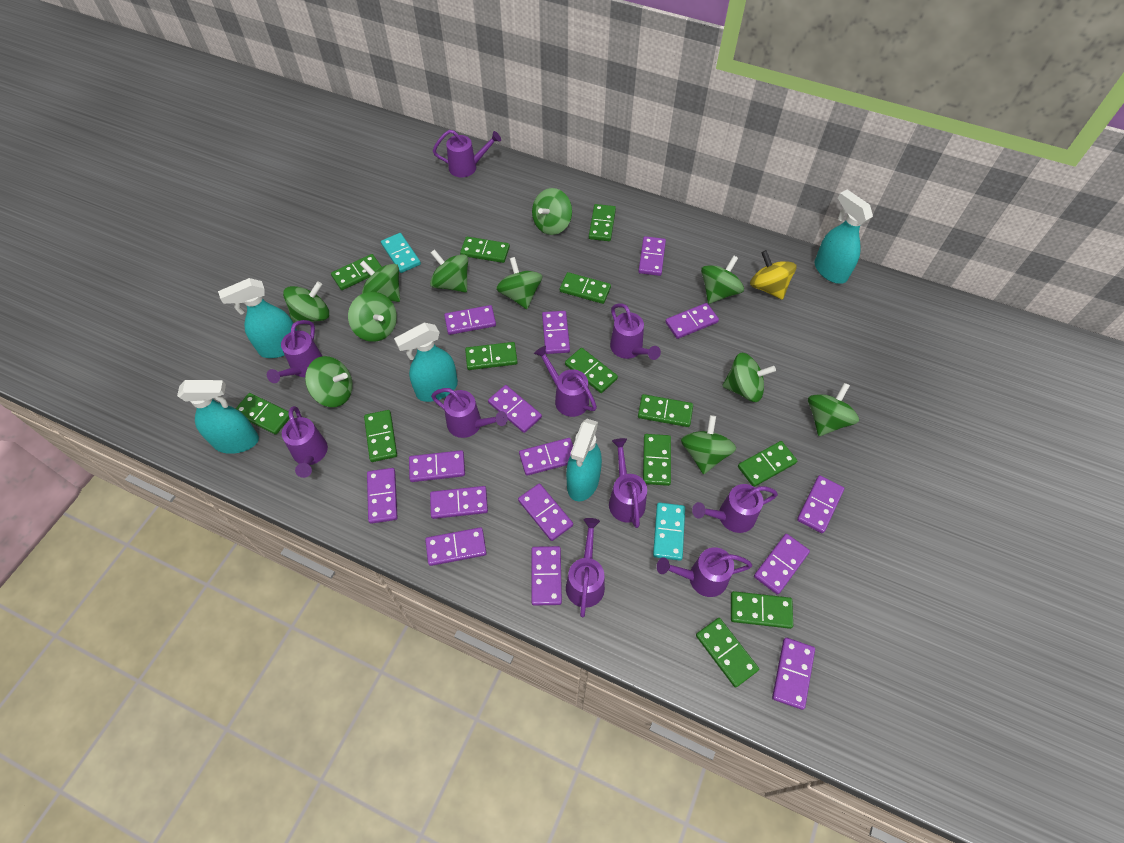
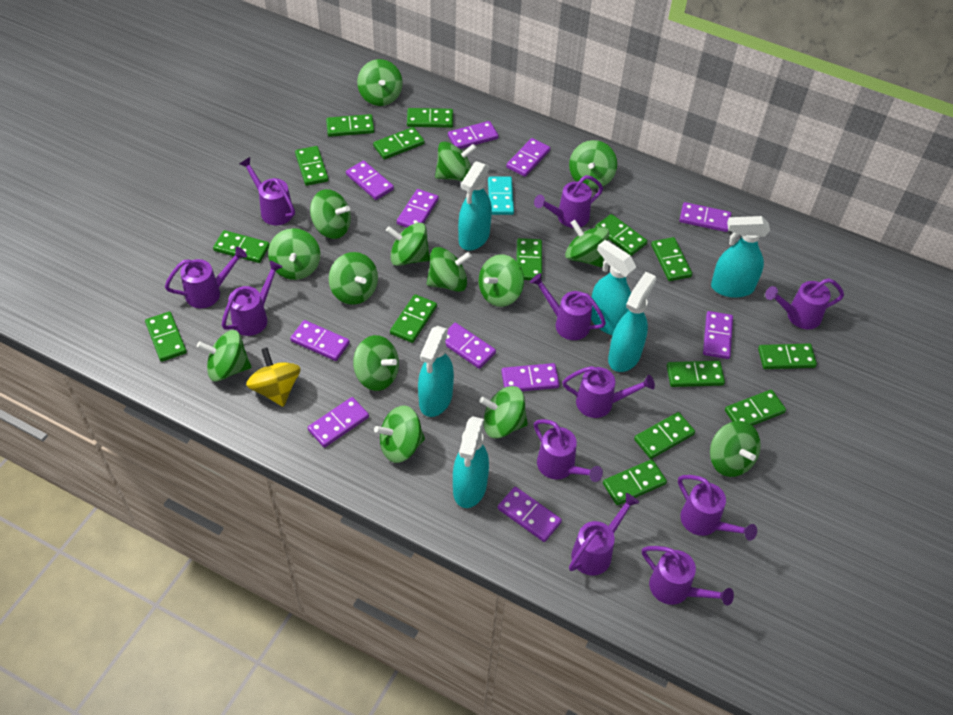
green domino: 13 -> 15
green spinning top: 11 -> 15
purple domino: 15 -> 11
purple watering can: 10 -> 11
turquoise domino: 2 -> 1
turquoise spray bottle: 5 -> 6

